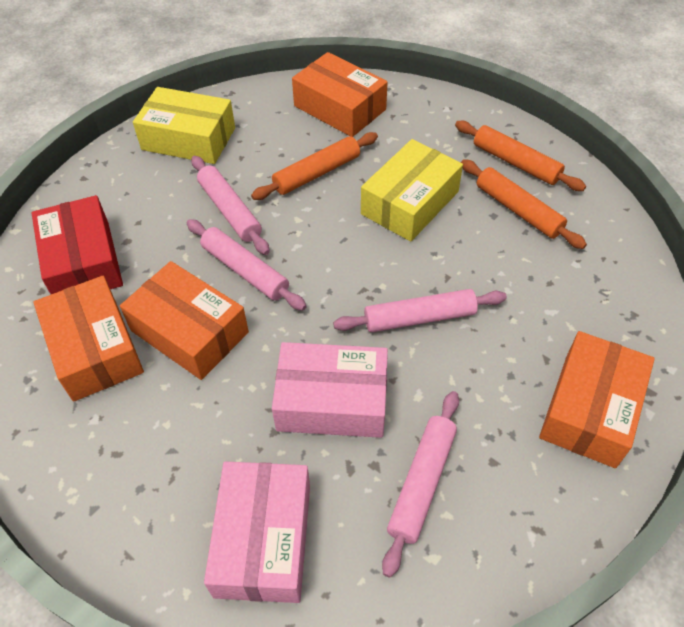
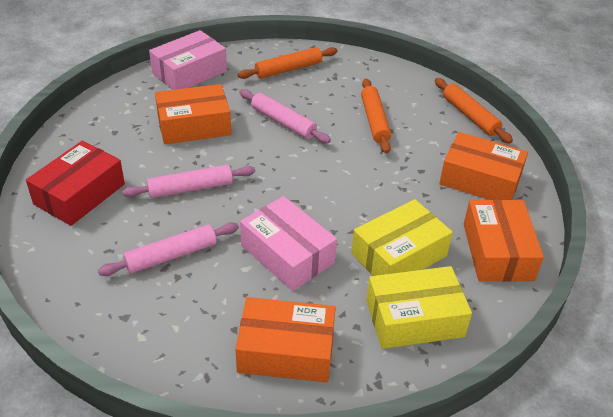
pink rolling pin: 4 -> 3

